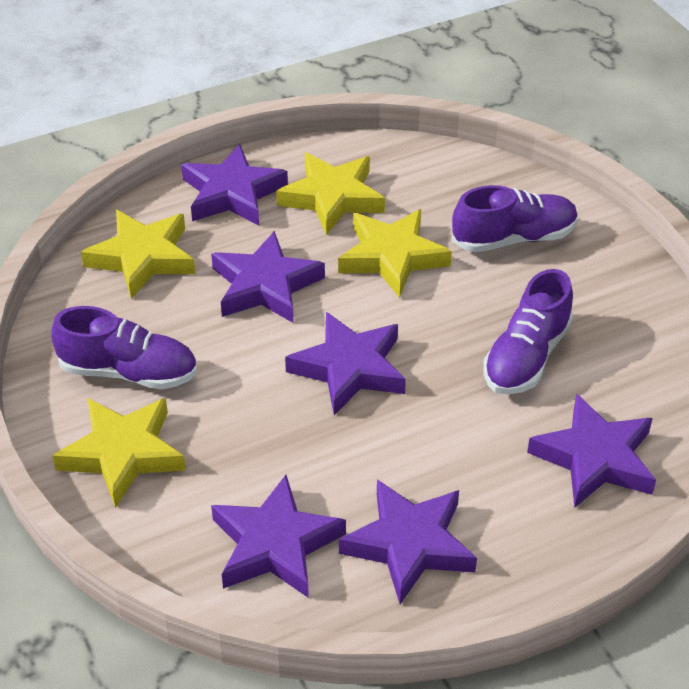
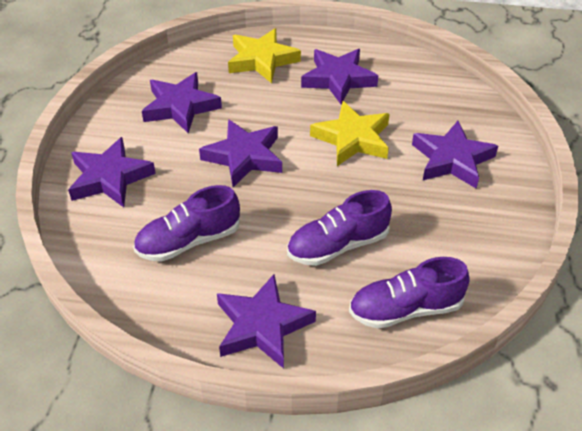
yellow star: 4 -> 2

